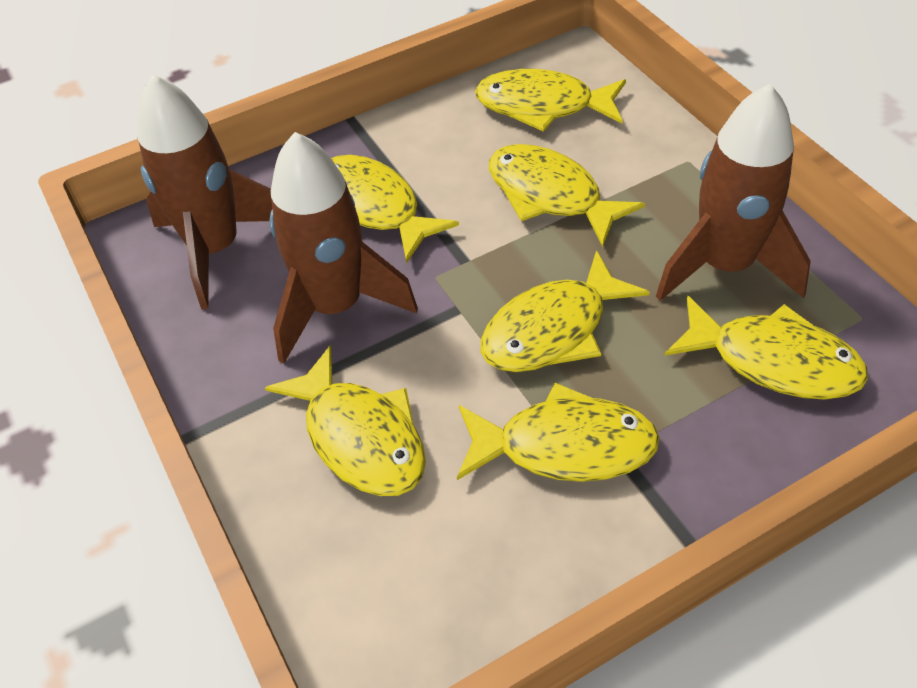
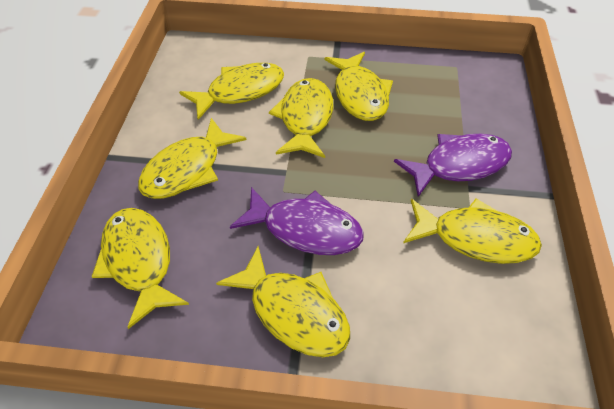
brown rocket: 3 -> 0
purple fish: 0 -> 2

